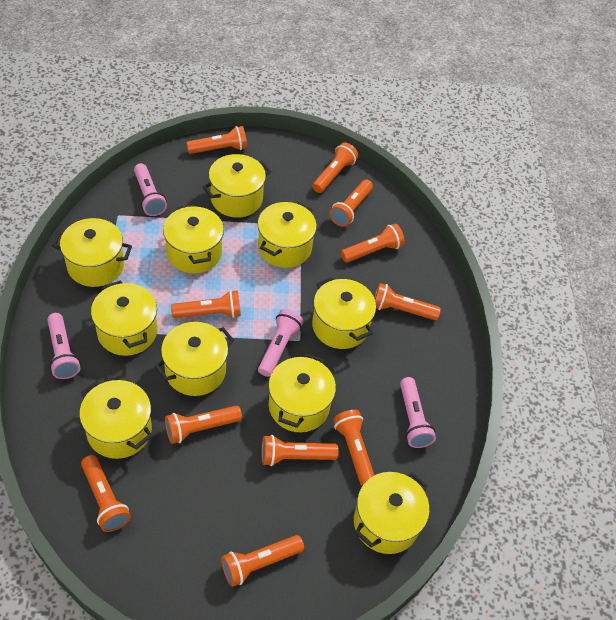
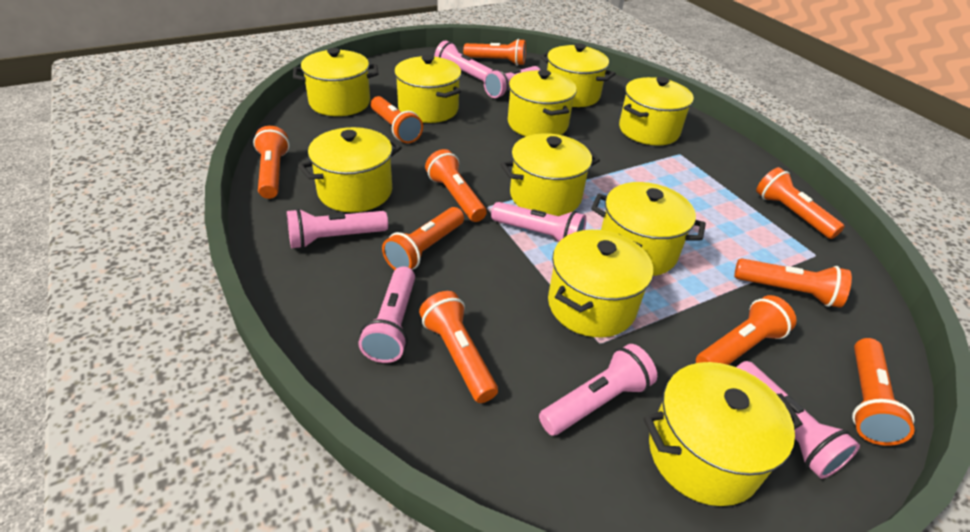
orange flashlight: 11 -> 10
pink flashlight: 4 -> 7

